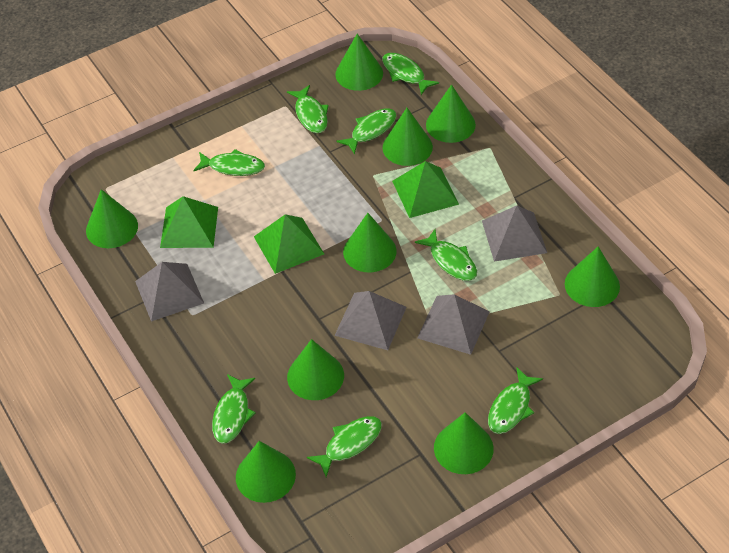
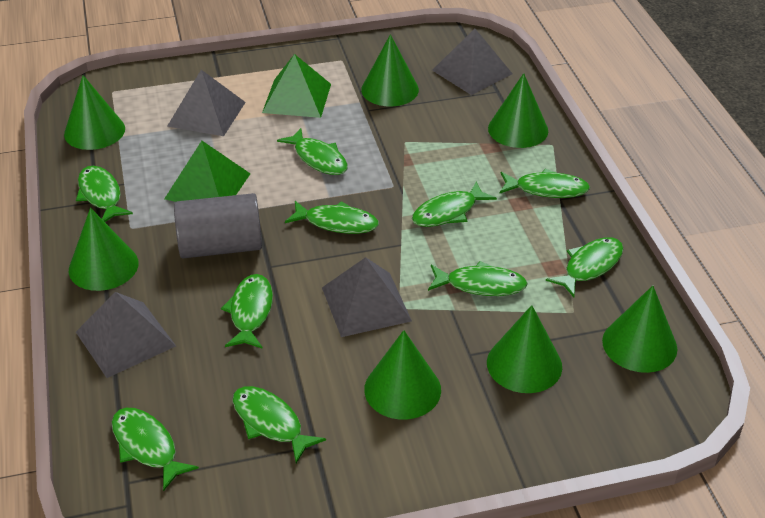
green cone: 9 -> 7
green fish: 8 -> 10
green pyramid: 3 -> 2
grey cylinder: 0 -> 1

